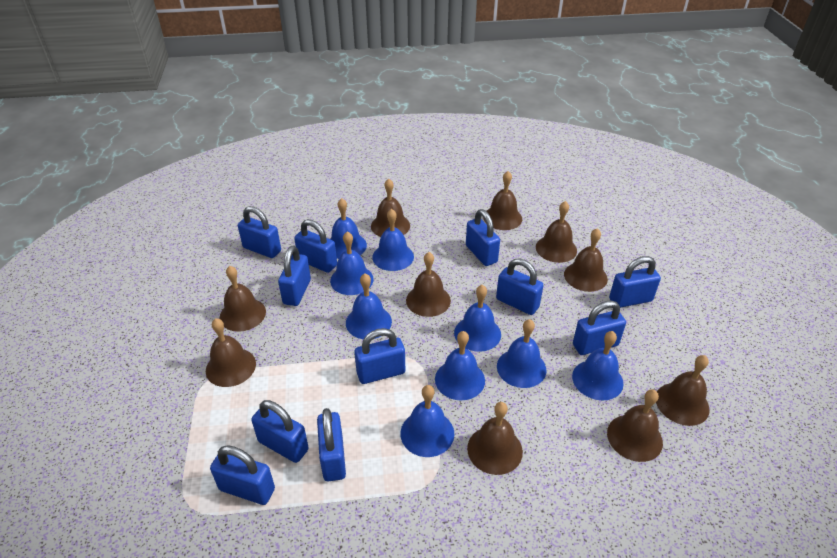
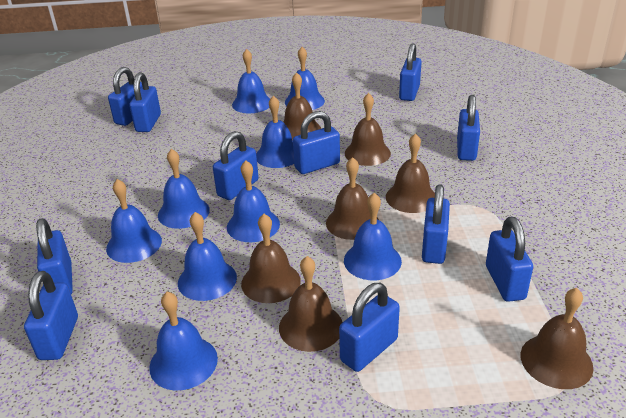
brown bell: 10 -> 7

